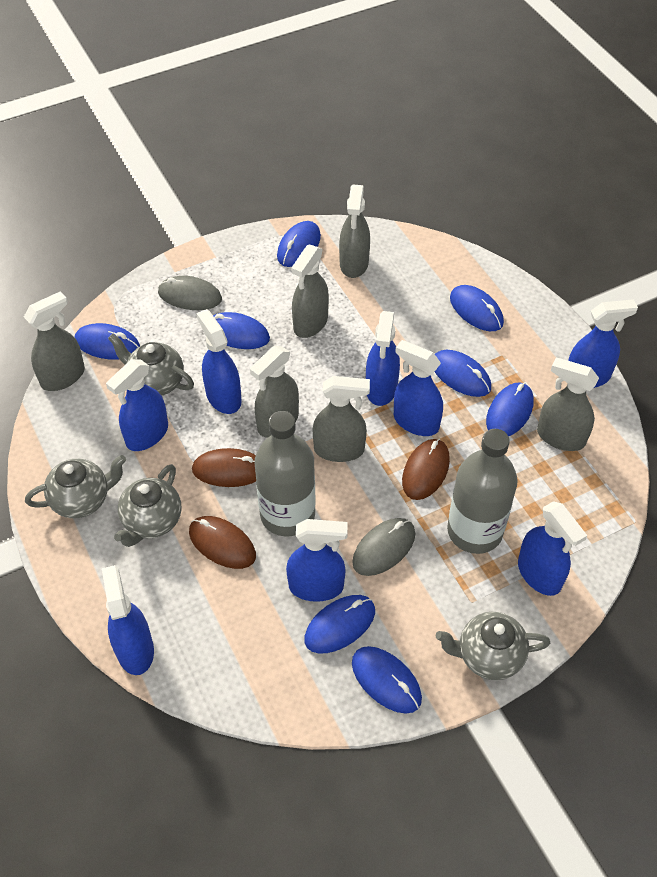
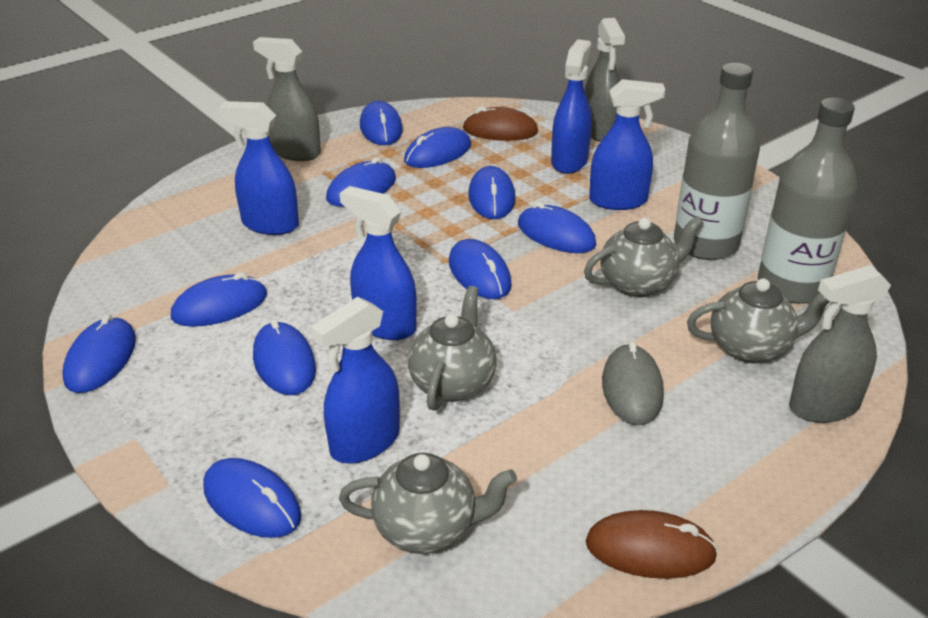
blue mouse: 8 -> 10
blue spray bottle: 8 -> 5
brown mouse: 3 -> 2
grey mouse: 2 -> 1
grey spray bottle: 6 -> 3

